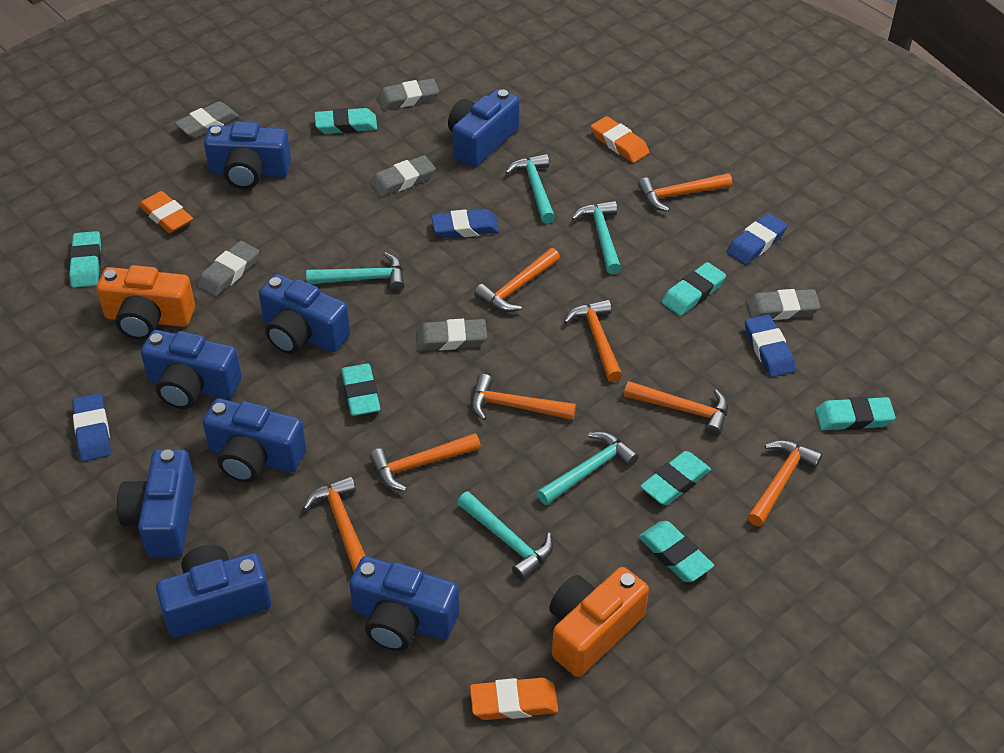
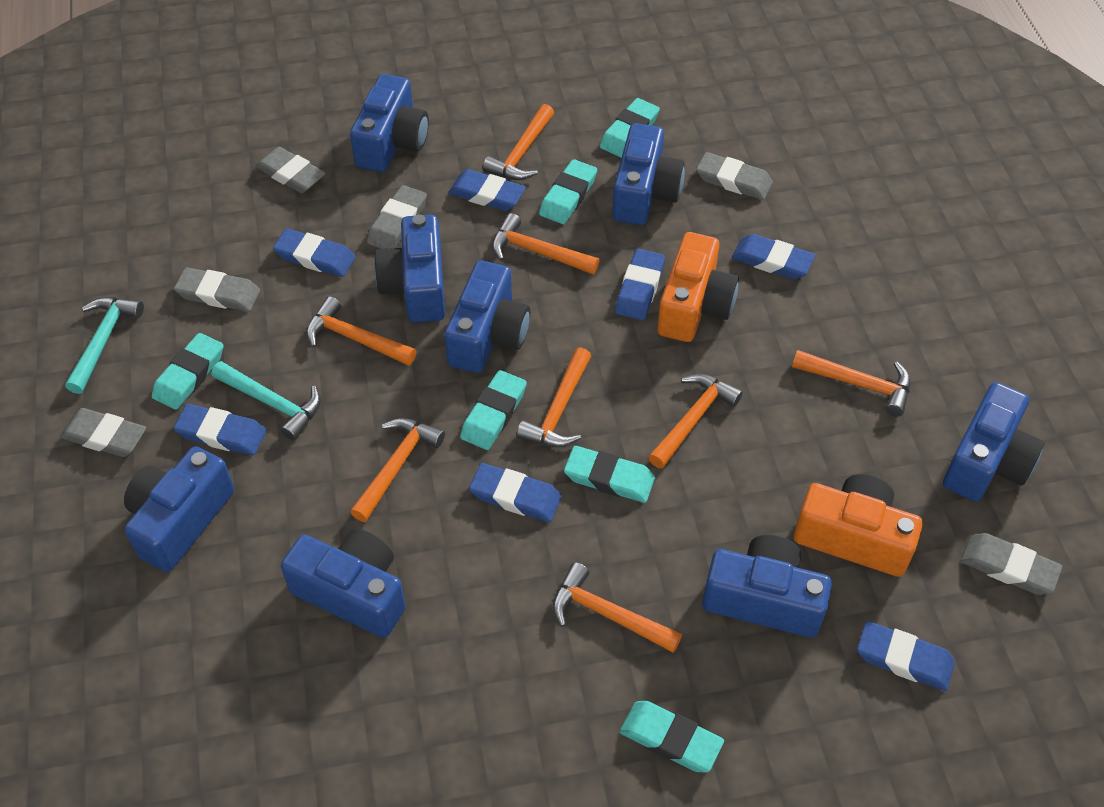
blue eraser: 4 -> 7
orange eraser: 3 -> 0
turquoise eraser: 7 -> 6
turquoise hammer: 5 -> 2

